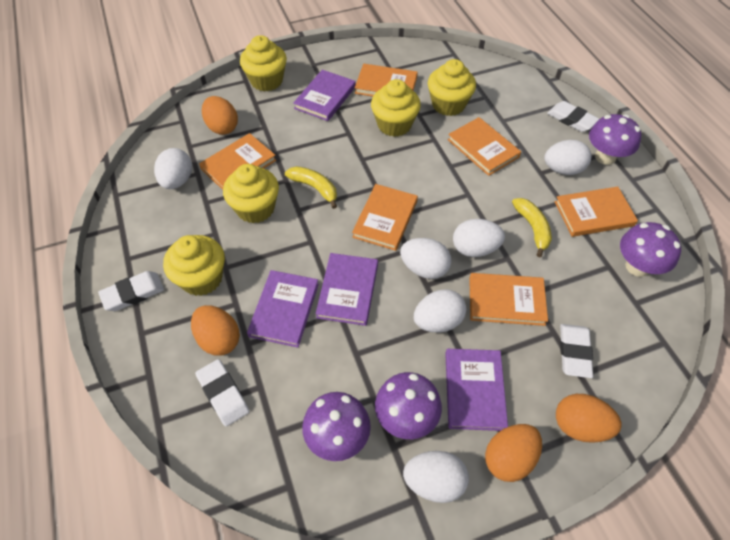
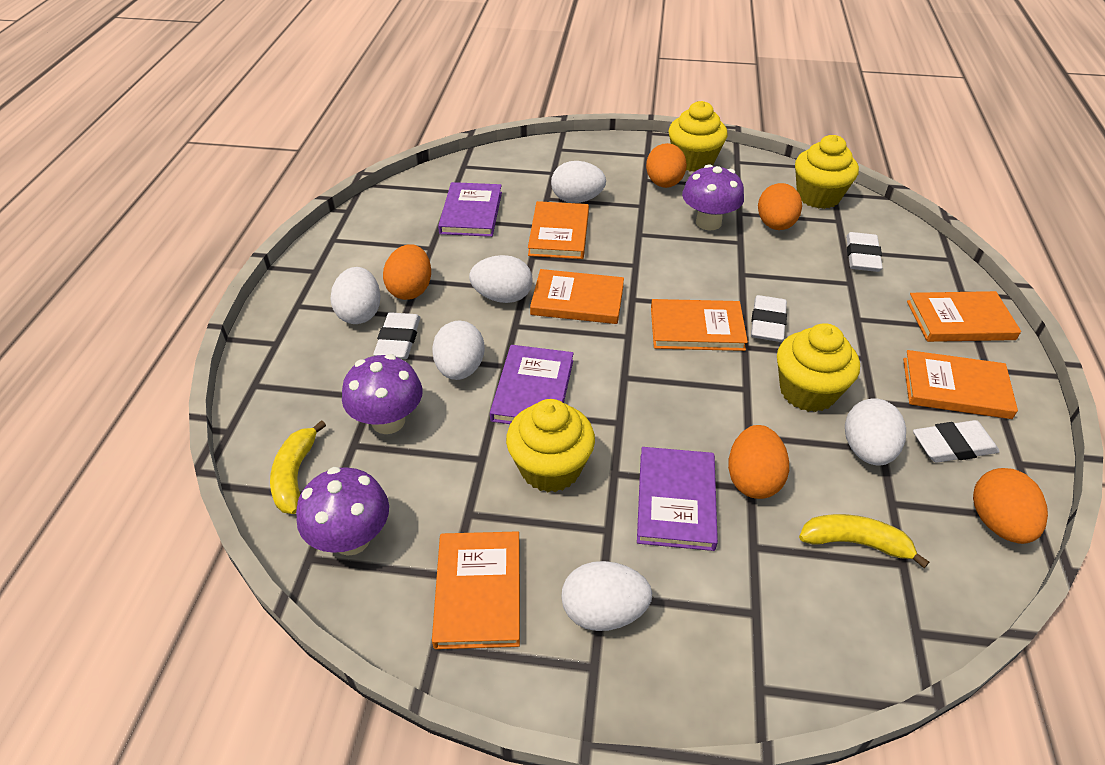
orange egg: 4 -> 5
purple book: 4 -> 3
purple mushroom: 4 -> 3
yellow cupcake: 5 -> 4

